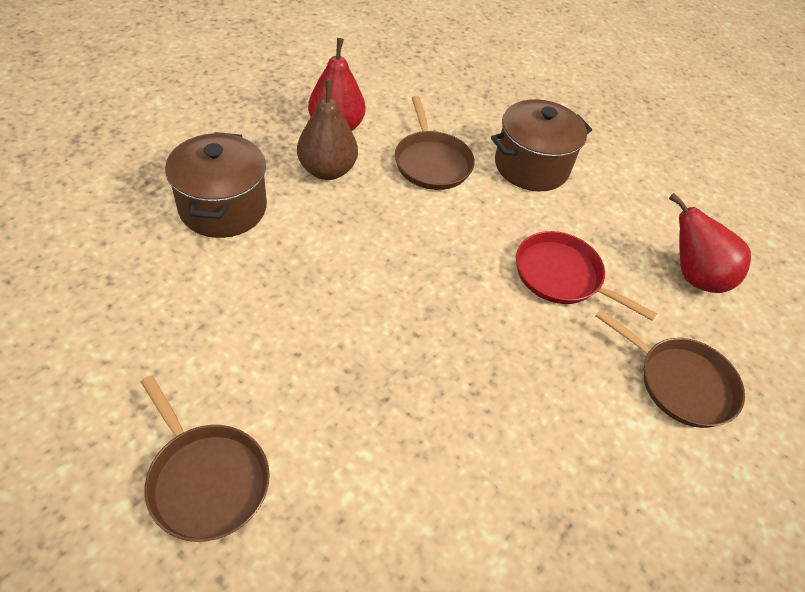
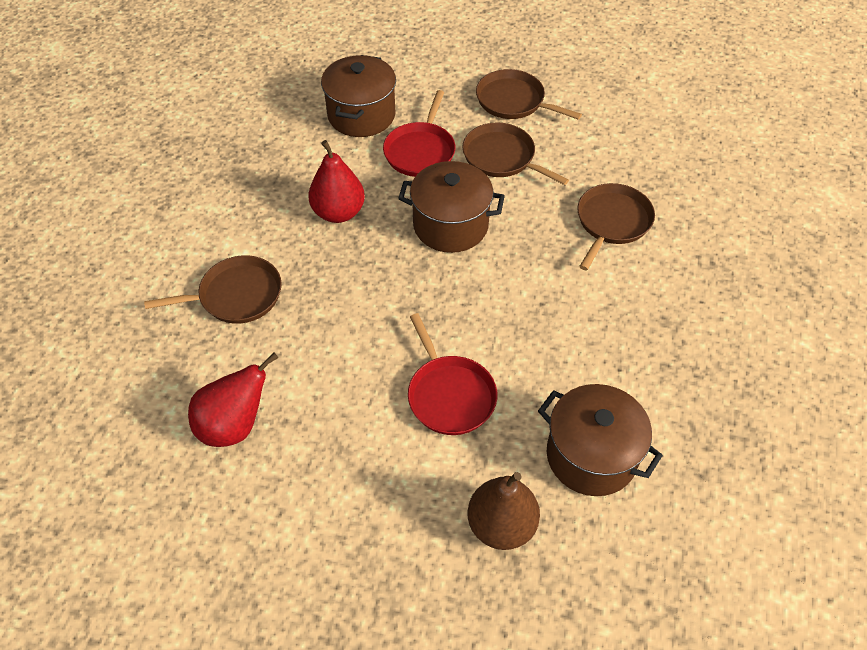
brown pan: 3 -> 4
brown pot: 2 -> 3
red pan: 1 -> 2

